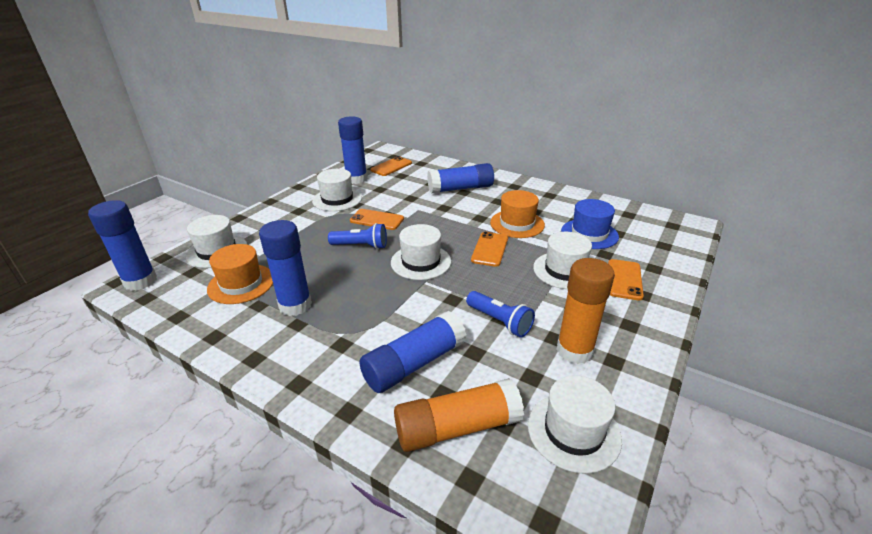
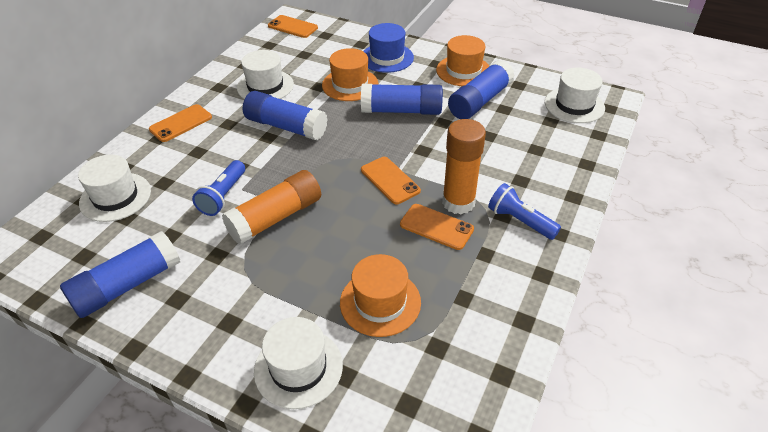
blue glue stick: 5 -> 4
orange hat: 2 -> 3
white hat: 5 -> 4

